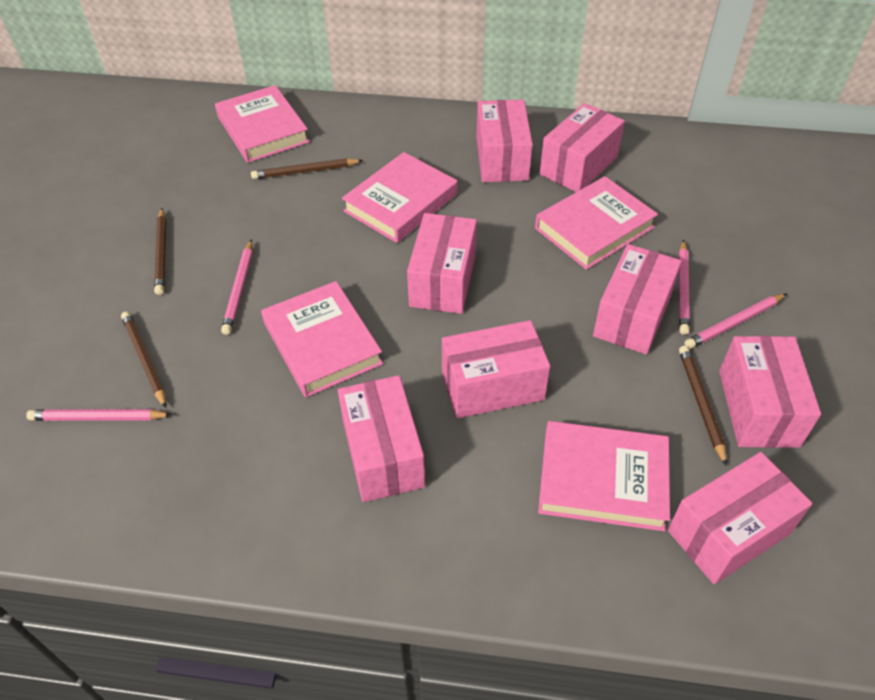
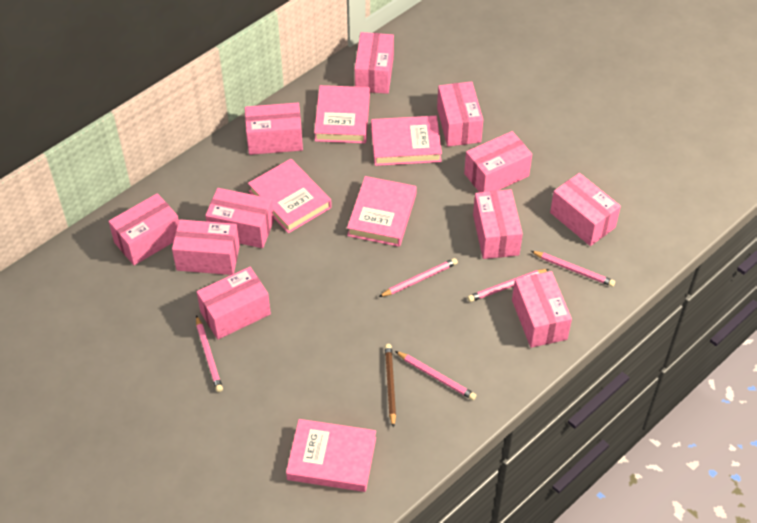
brown pencil: 4 -> 1
pink box: 8 -> 11
pink pencil: 4 -> 5

